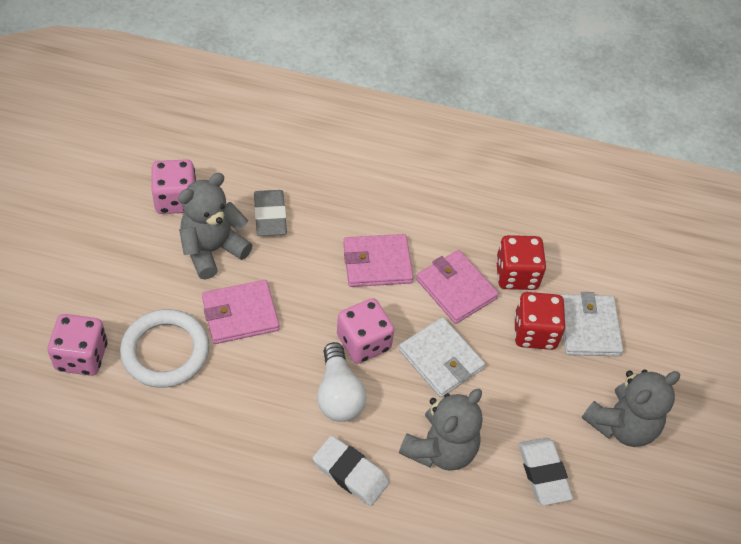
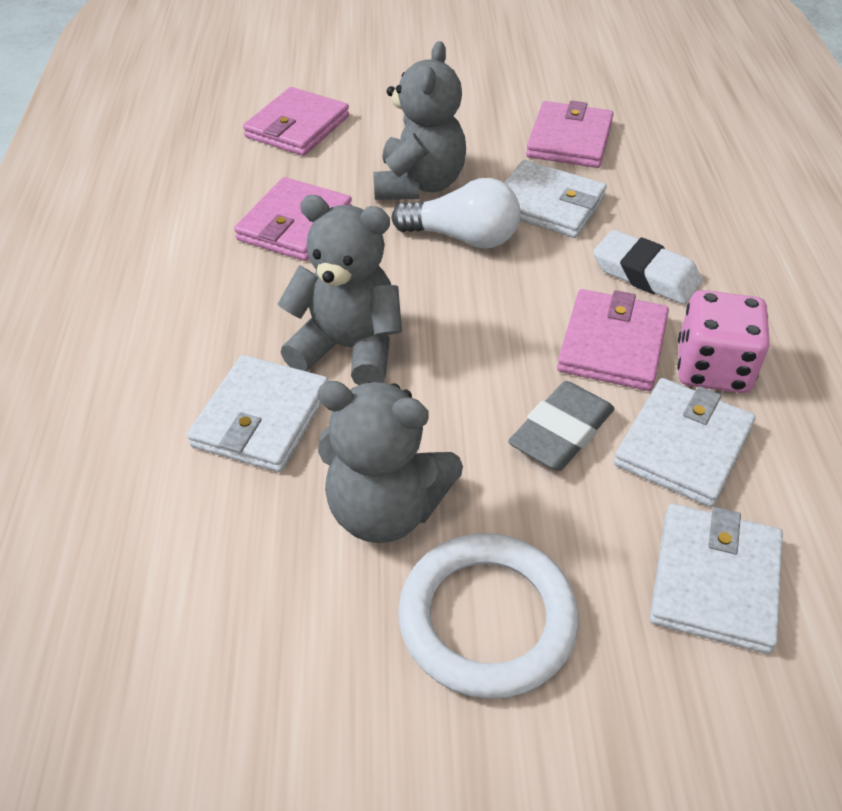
pink dice: 3 -> 1
pink wallet: 3 -> 4
red dice: 2 -> 0
white eraser: 2 -> 1
white wallet: 2 -> 4

